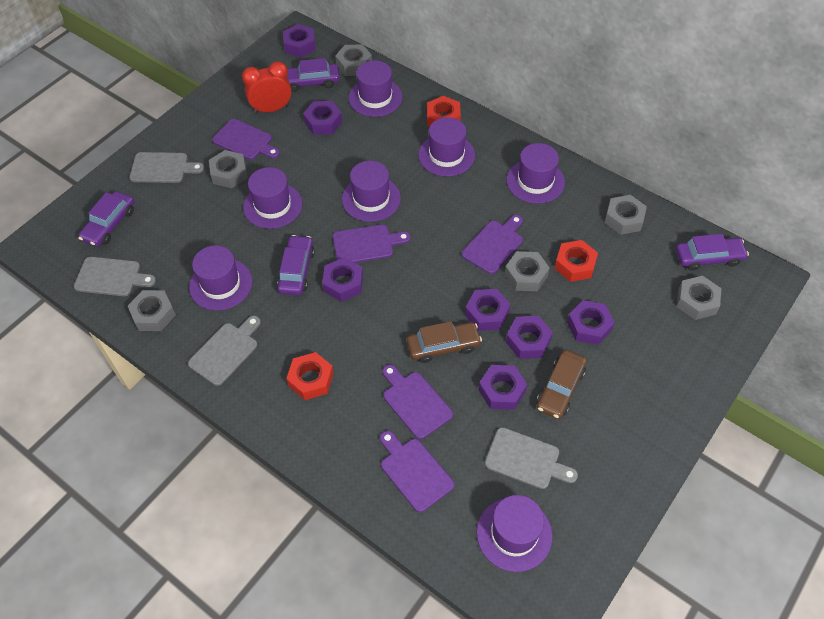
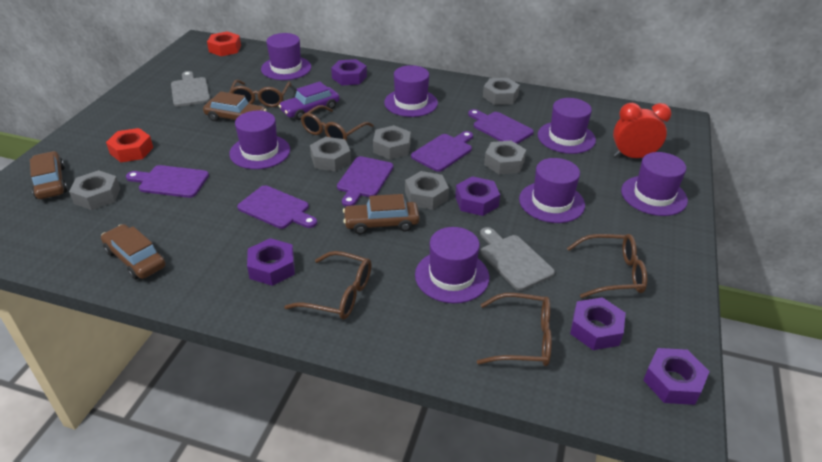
brown car: 2 -> 4
brown glasses: 0 -> 5
grey cutting board: 4 -> 2
purple car: 4 -> 1
purple nut: 7 -> 5
red nut: 3 -> 2

